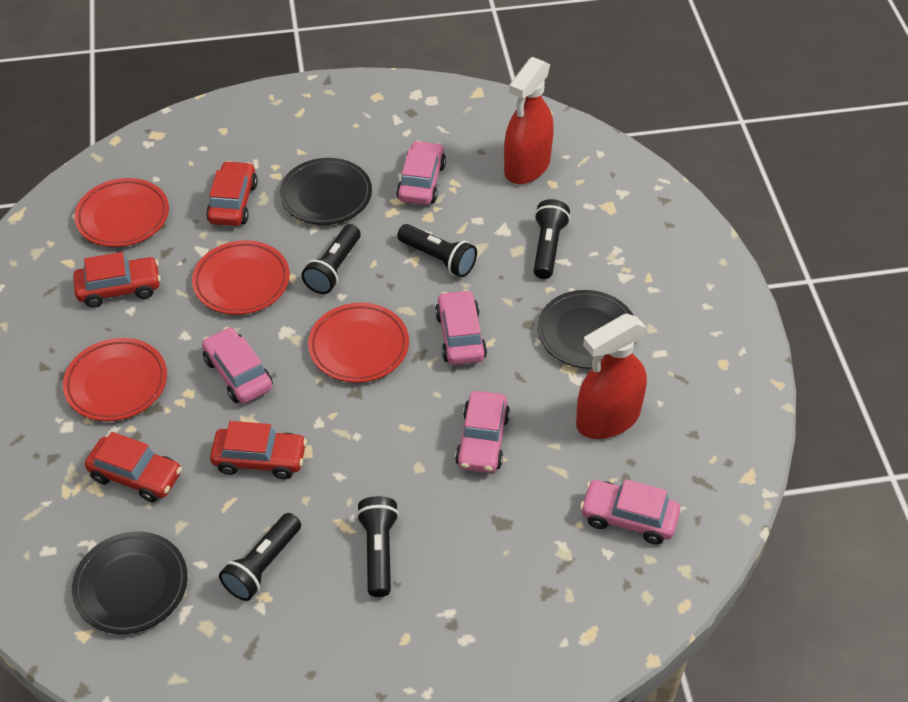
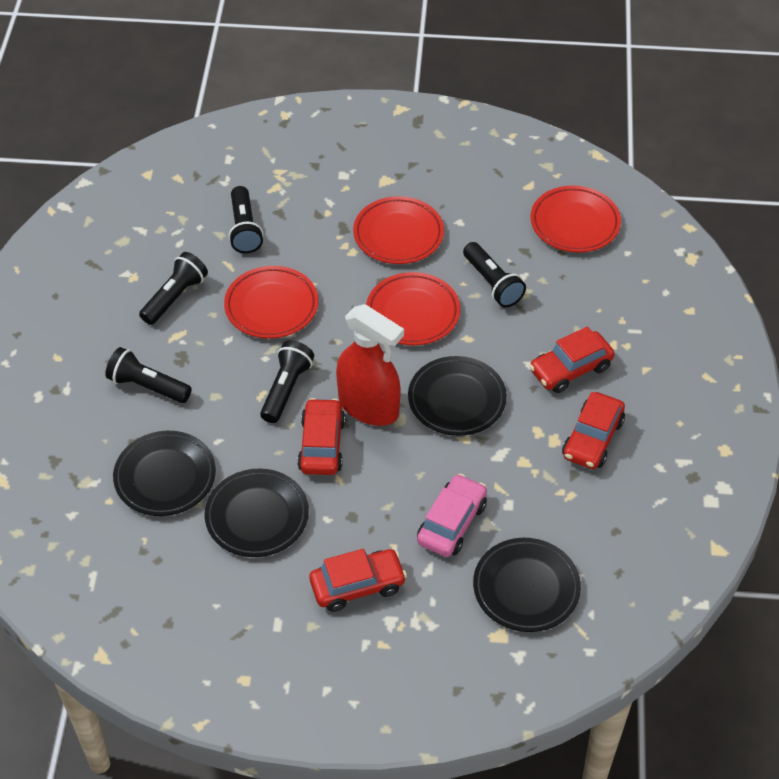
black plate: 3 -> 4
pink car: 5 -> 1
red spray bottle: 2 -> 1

